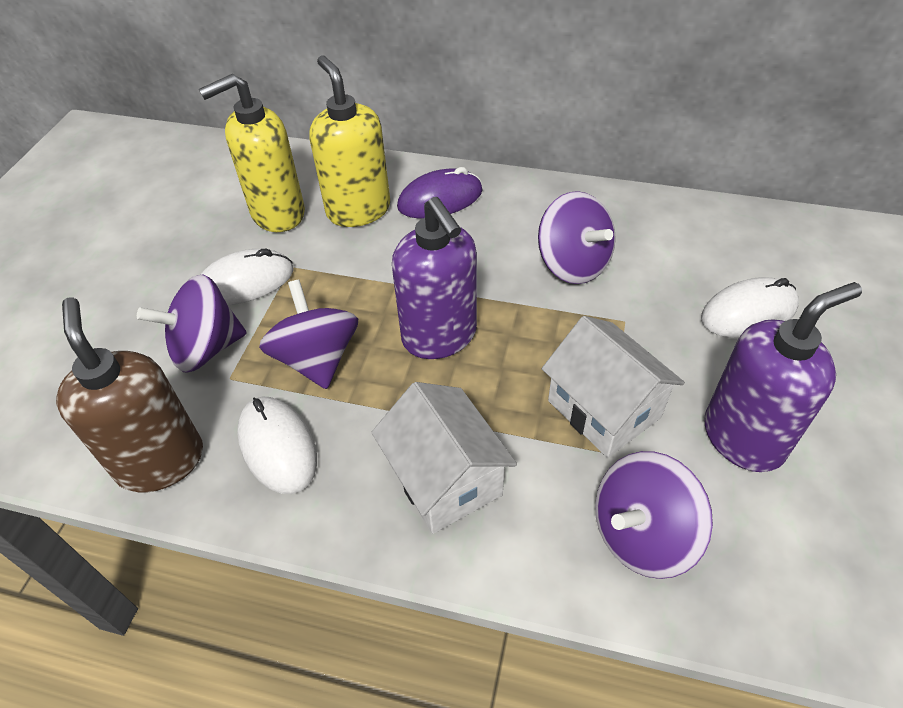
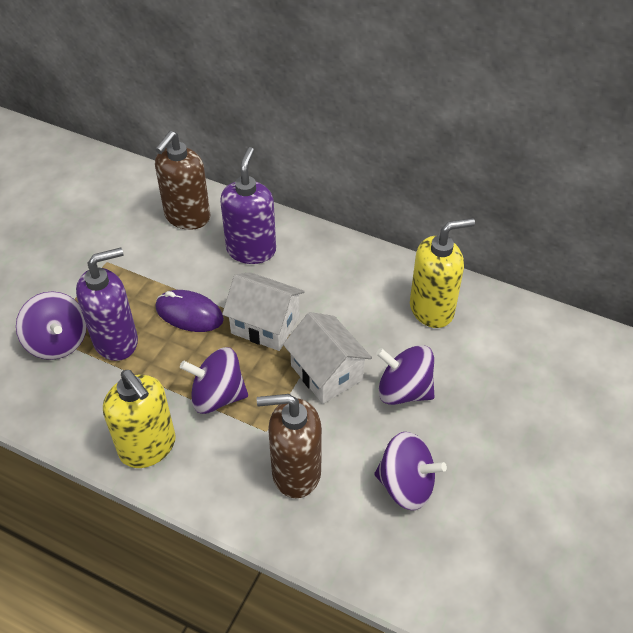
brown soap dispenser: 1 -> 2
white mouse: 3 -> 0

